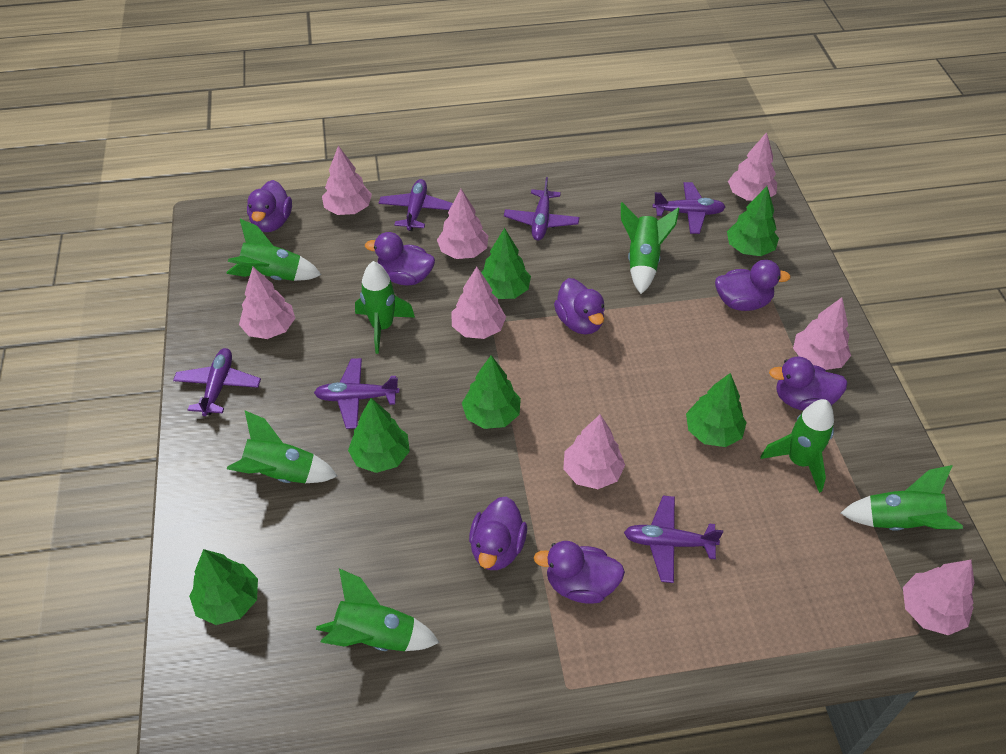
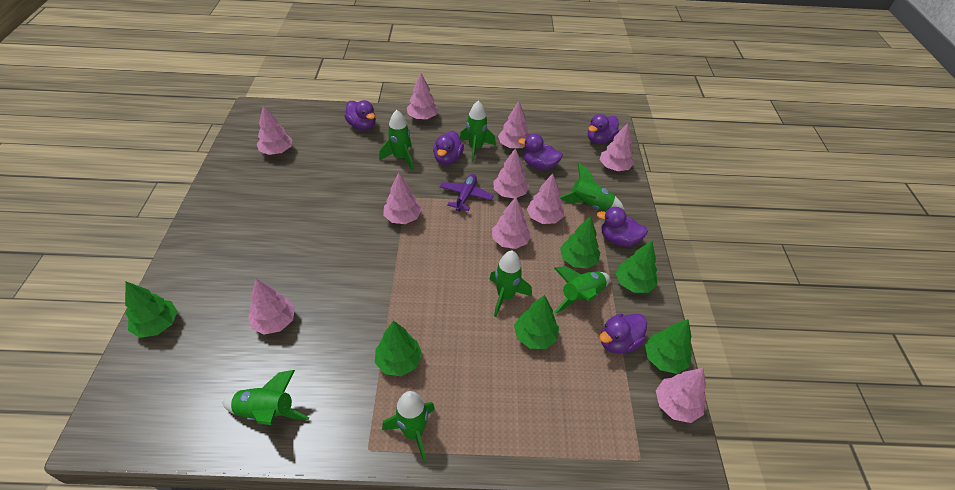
pink tree: 8 -> 10
purple duck: 7 -> 6
purple plane: 6 -> 1

